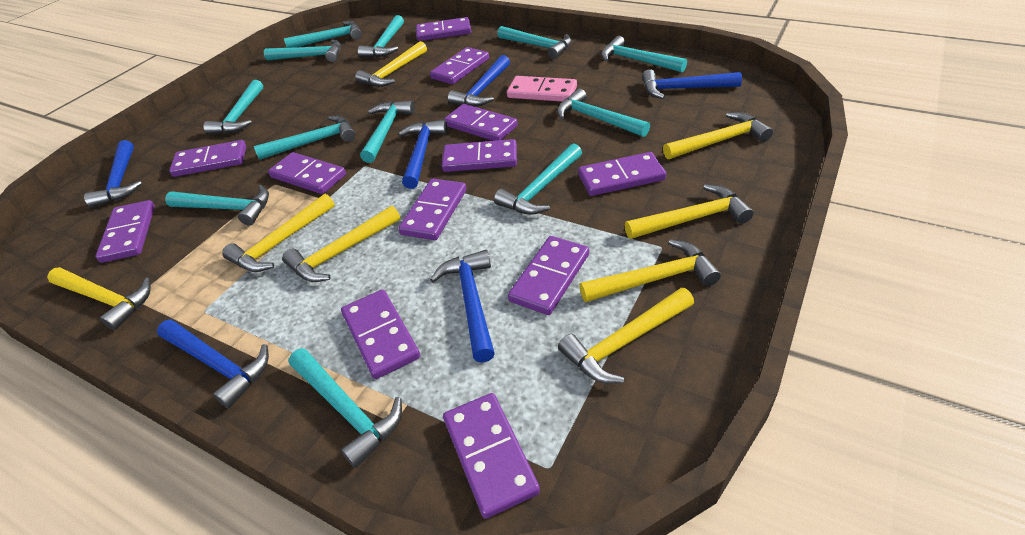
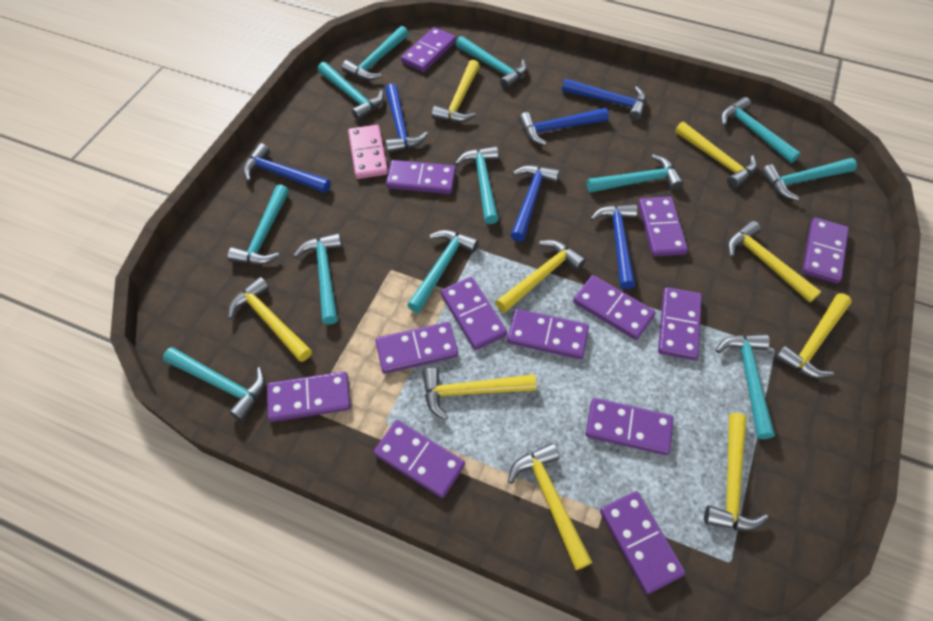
purple domino: 12 -> 13
yellow hammer: 8 -> 9

